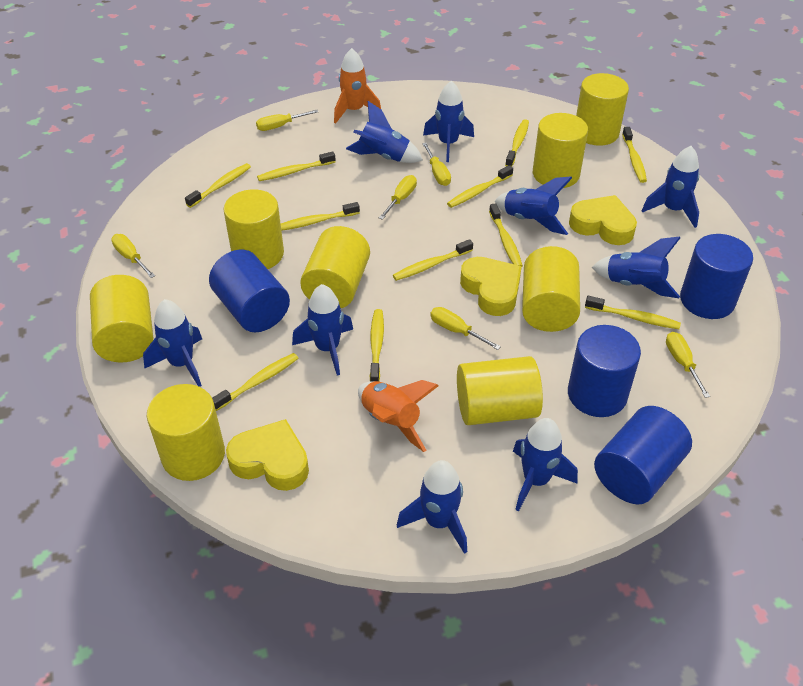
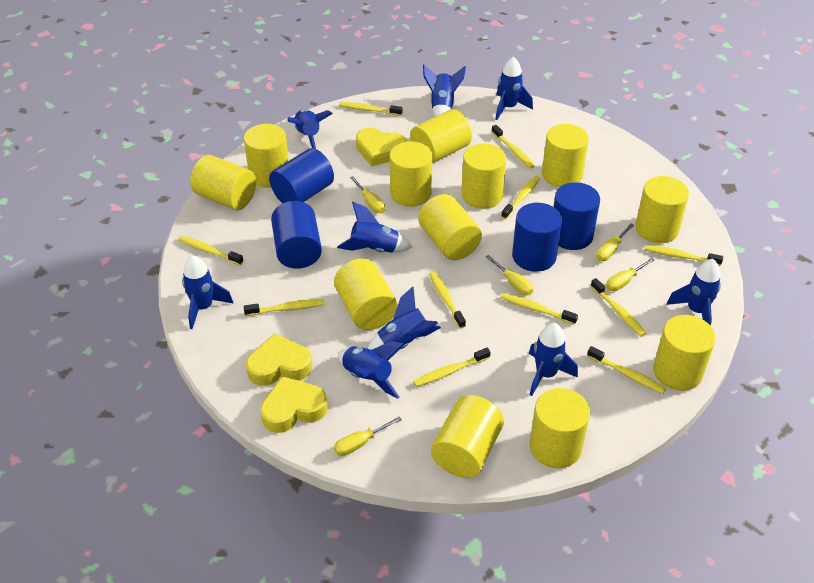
orange rocket: 2 -> 0
yellow cylinder: 8 -> 12
yellow screwdriver: 6 -> 5

